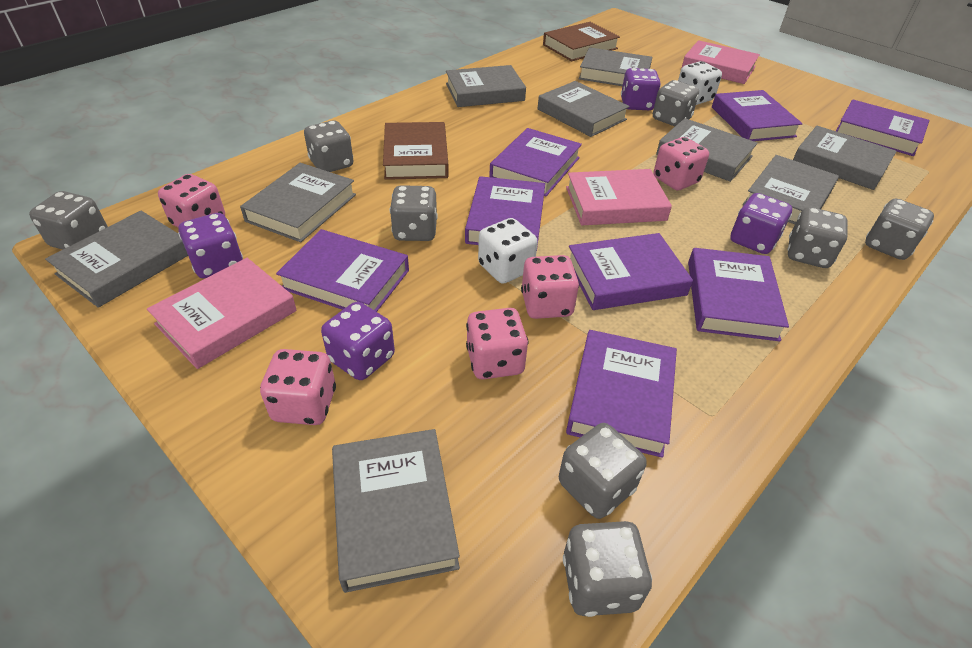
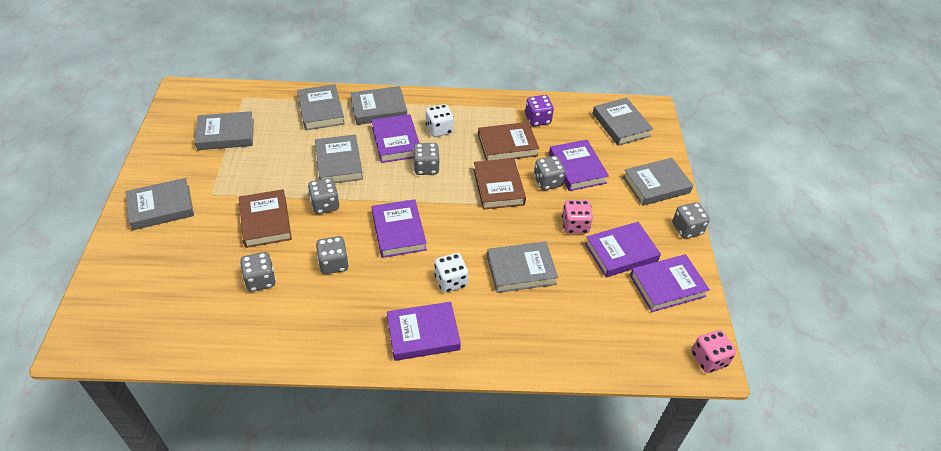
brown book: 2 -> 3
grey book: 9 -> 8
grey dice: 8 -> 6
pink book: 3 -> 0
pink dice: 5 -> 2
purple book: 8 -> 6
purple dice: 4 -> 1

